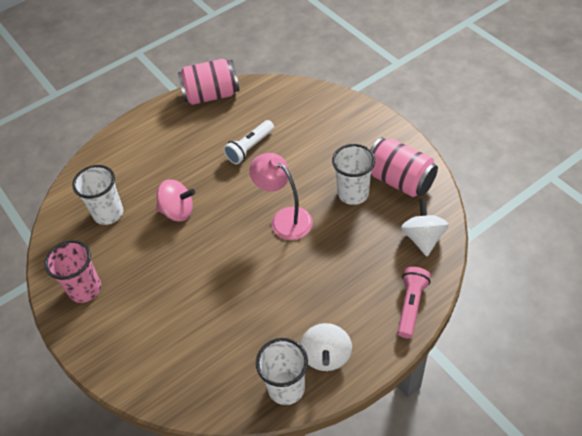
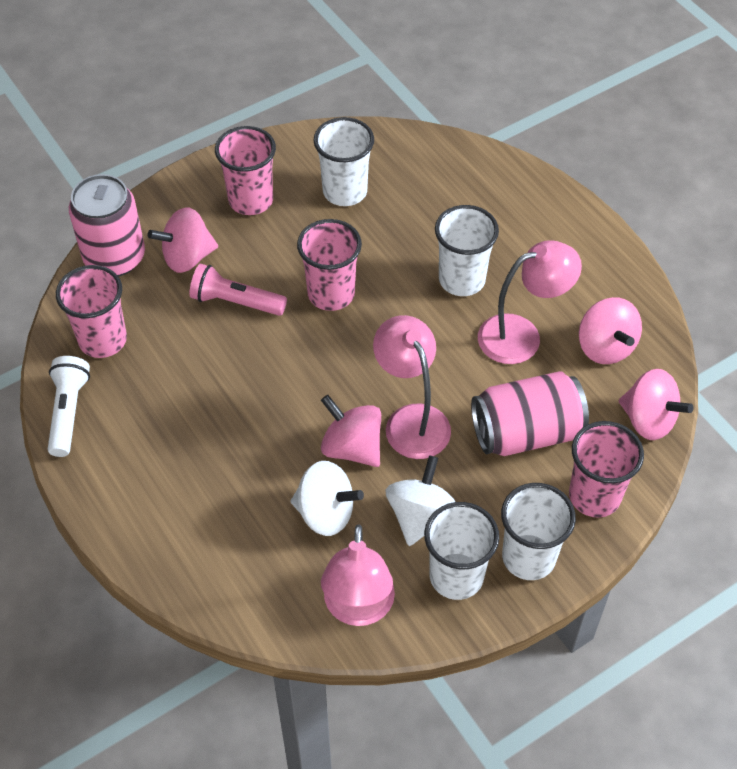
pink cup: 1 -> 4
pink lamp: 1 -> 3
pink spinning top: 1 -> 4
white cup: 3 -> 4

